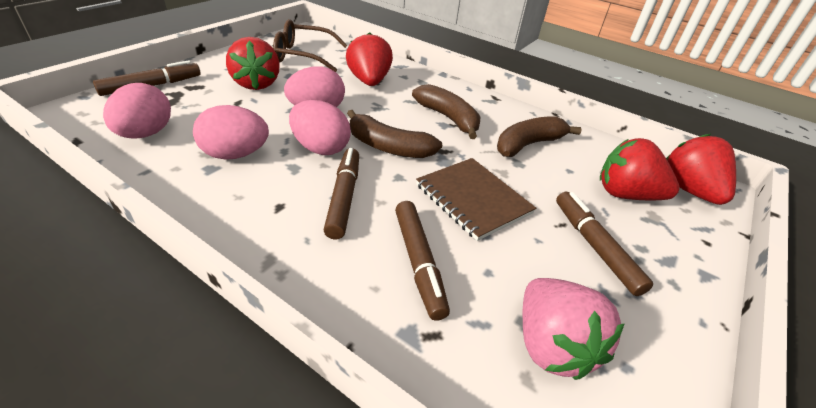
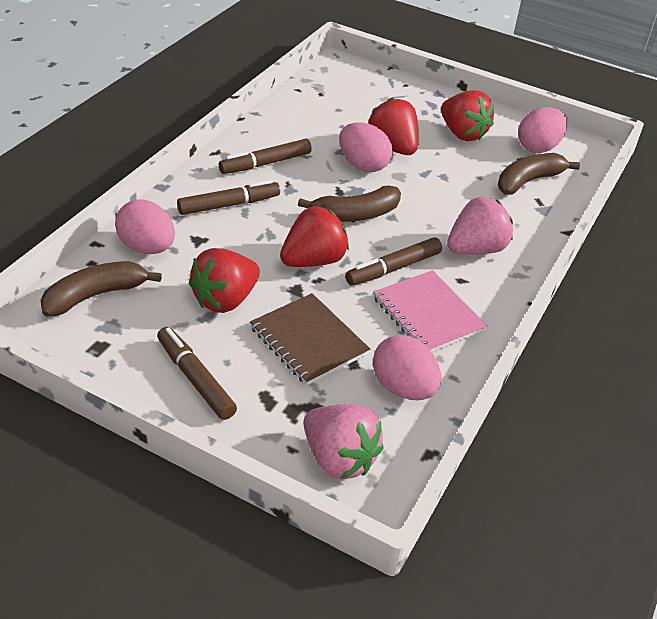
brown glasses: 1 -> 0
pink notebook: 0 -> 1
pink strawberry: 1 -> 2

